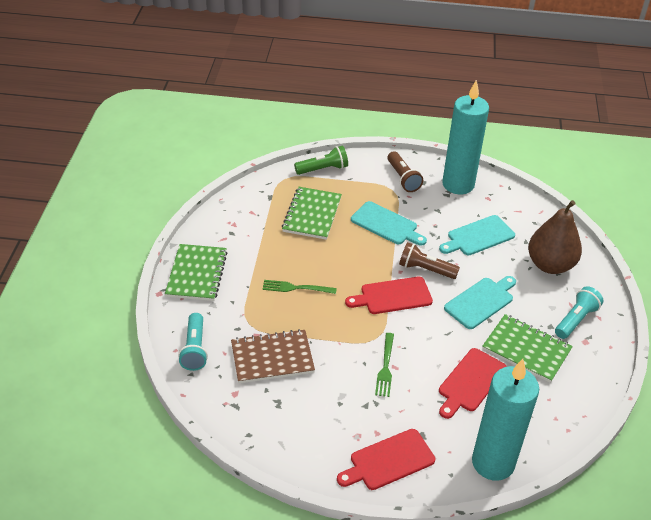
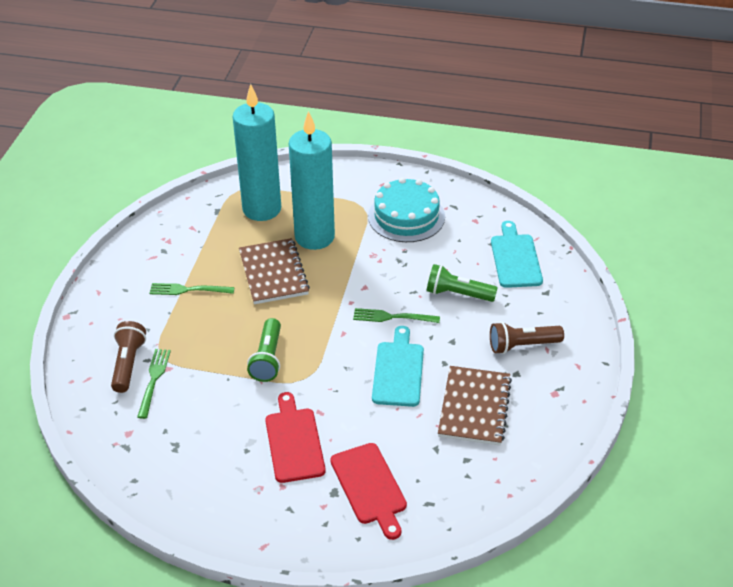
brown notebook: 1 -> 2
brown pear: 1 -> 0
green flashlight: 1 -> 2
green fork: 2 -> 3
green notebook: 3 -> 0
red cutting board: 3 -> 2
turquoise cake: 0 -> 1
turquoise cutting board: 3 -> 2
turquoise flashlight: 2 -> 0

